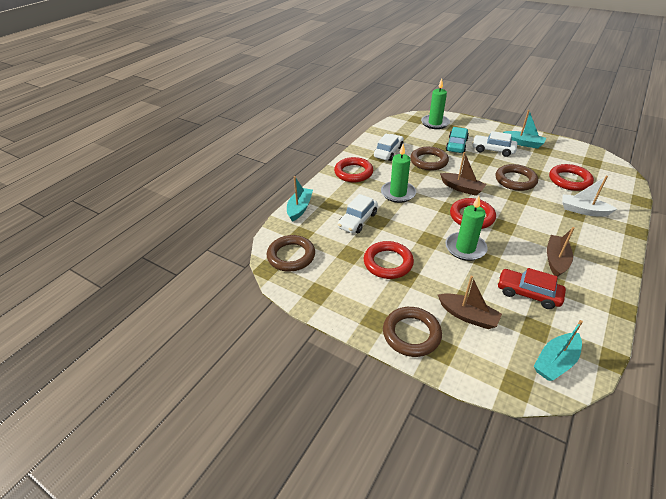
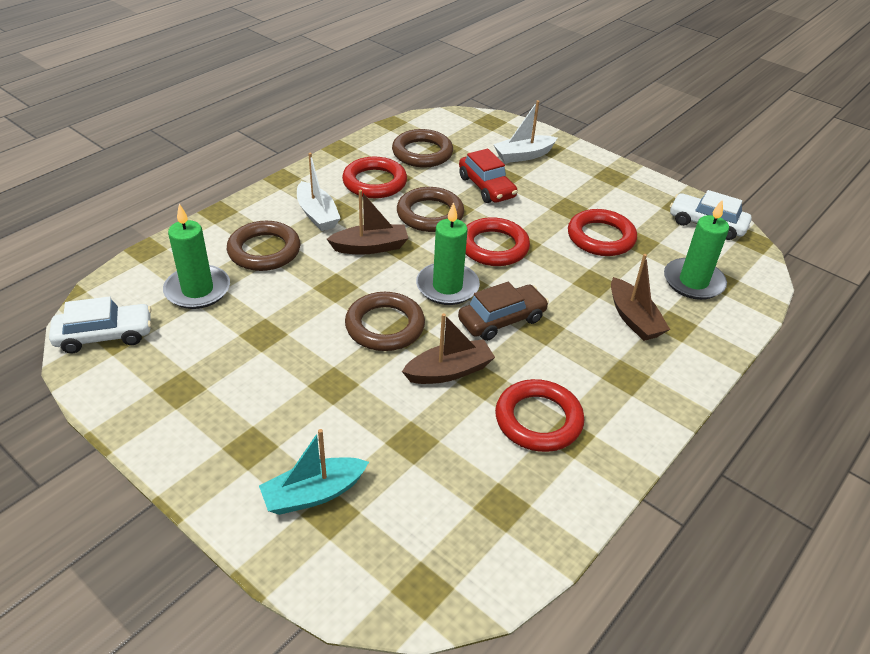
brown car: 0 -> 1
turquoise boat: 3 -> 1
turquoise car: 1 -> 0
white boat: 1 -> 2
white car: 3 -> 2

